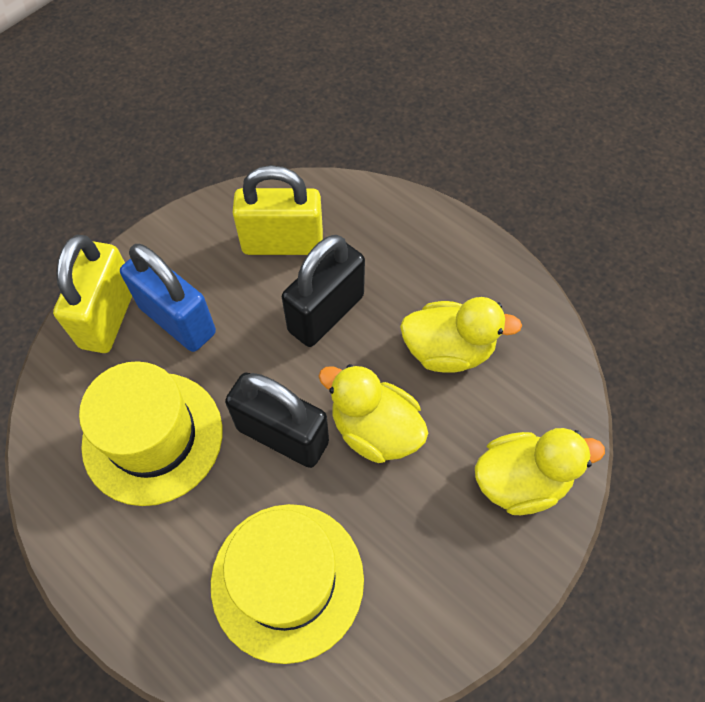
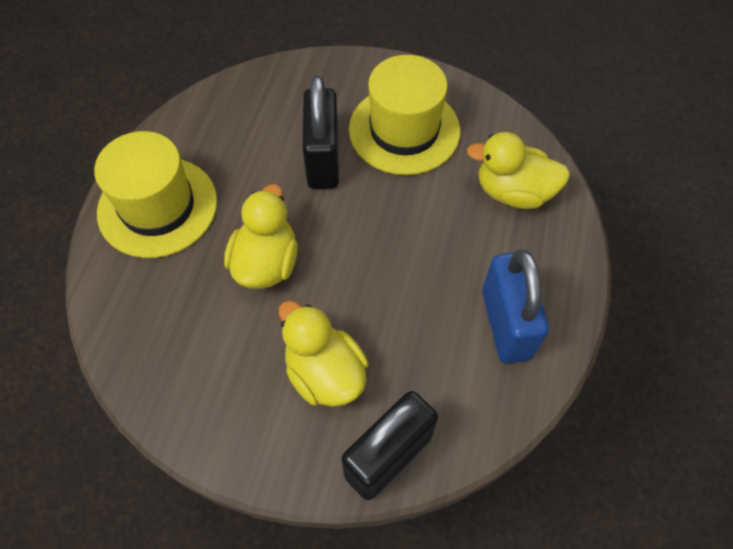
yellow padlock: 2 -> 0

